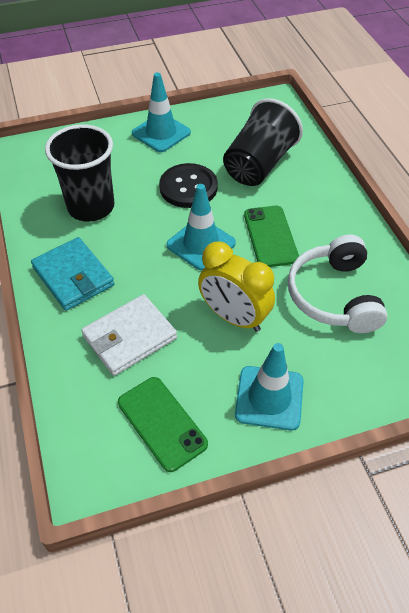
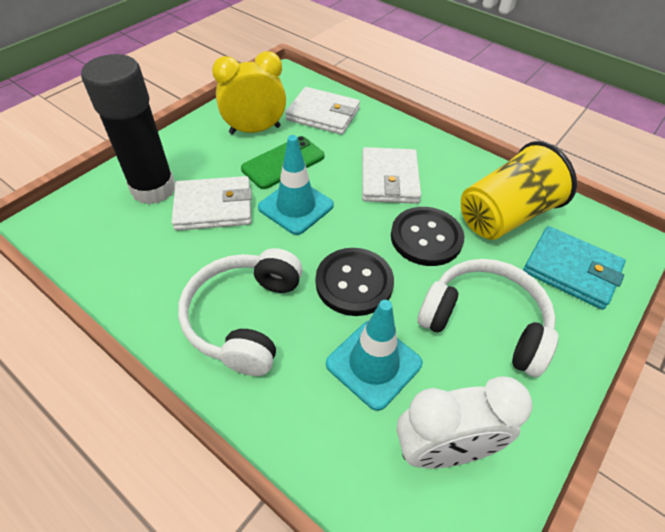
black button: 1 -> 2
black cup: 2 -> 0
black glue stick: 0 -> 1
green phone: 2 -> 1
turquoise traffic cone: 3 -> 2
white clock: 0 -> 1
white headphones: 1 -> 2
white wallet: 1 -> 3
yellow cup: 0 -> 1

